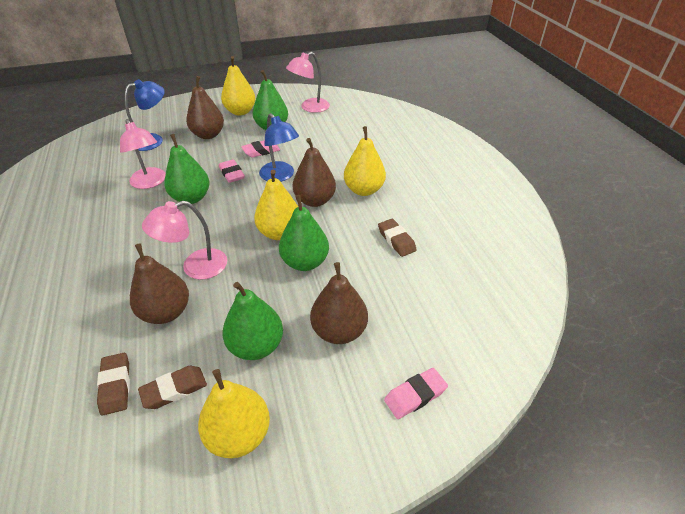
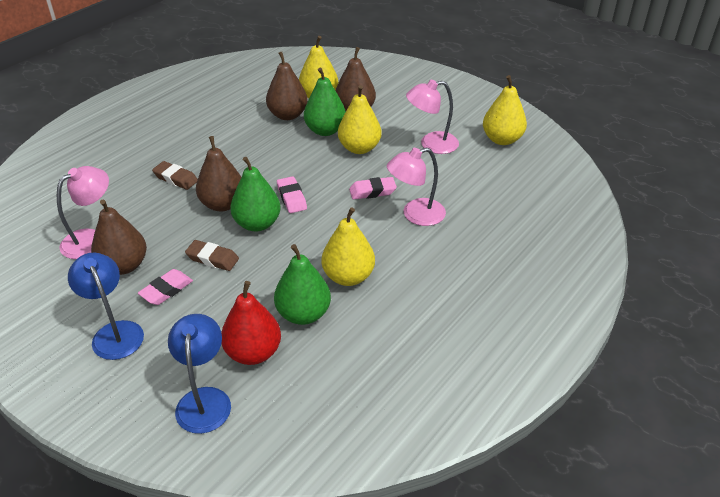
brown eraser: 3 -> 2
green pear: 4 -> 3
red pear: 0 -> 1

